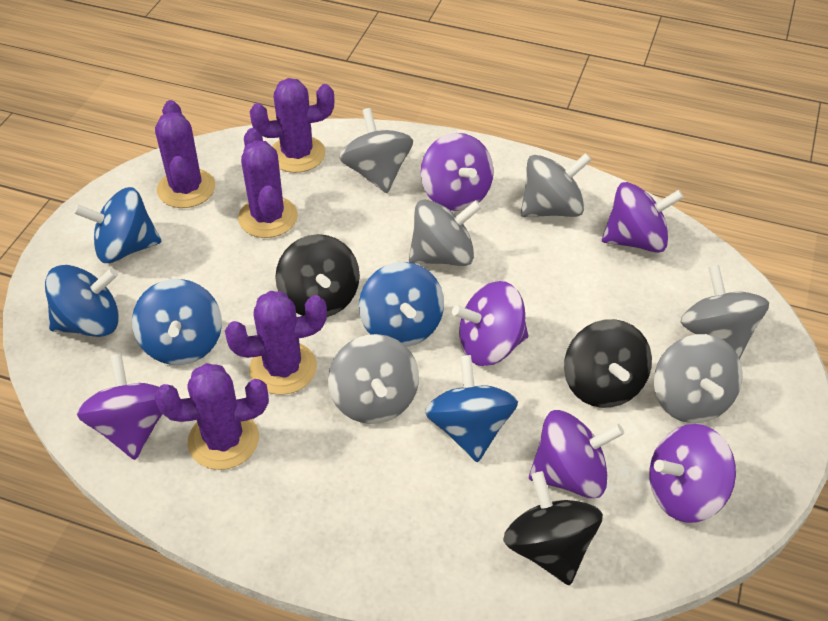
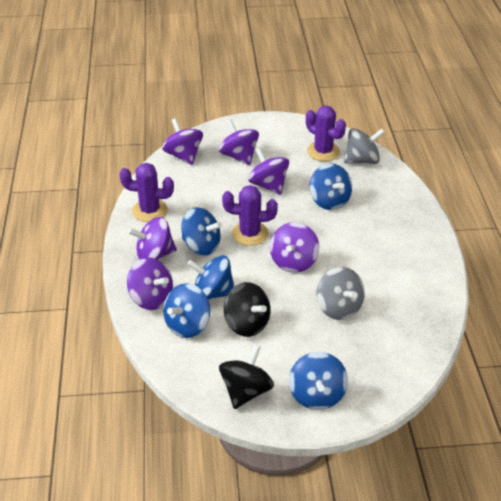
black spinning top: 3 -> 2
grey spinning top: 6 -> 2
purple cactus: 5 -> 3

